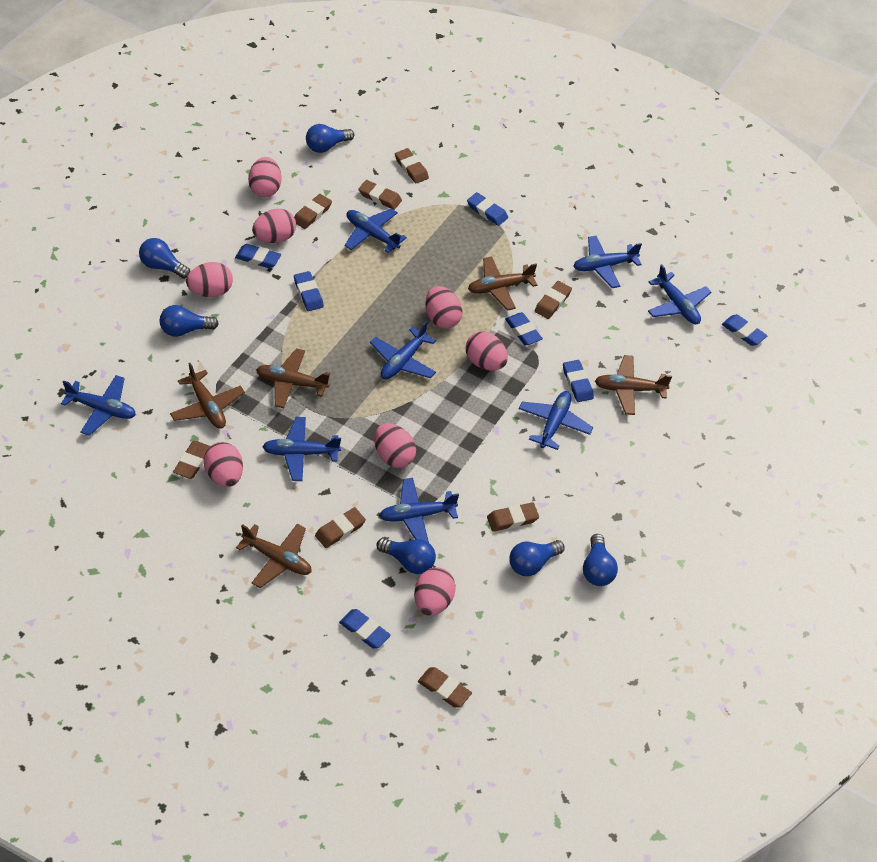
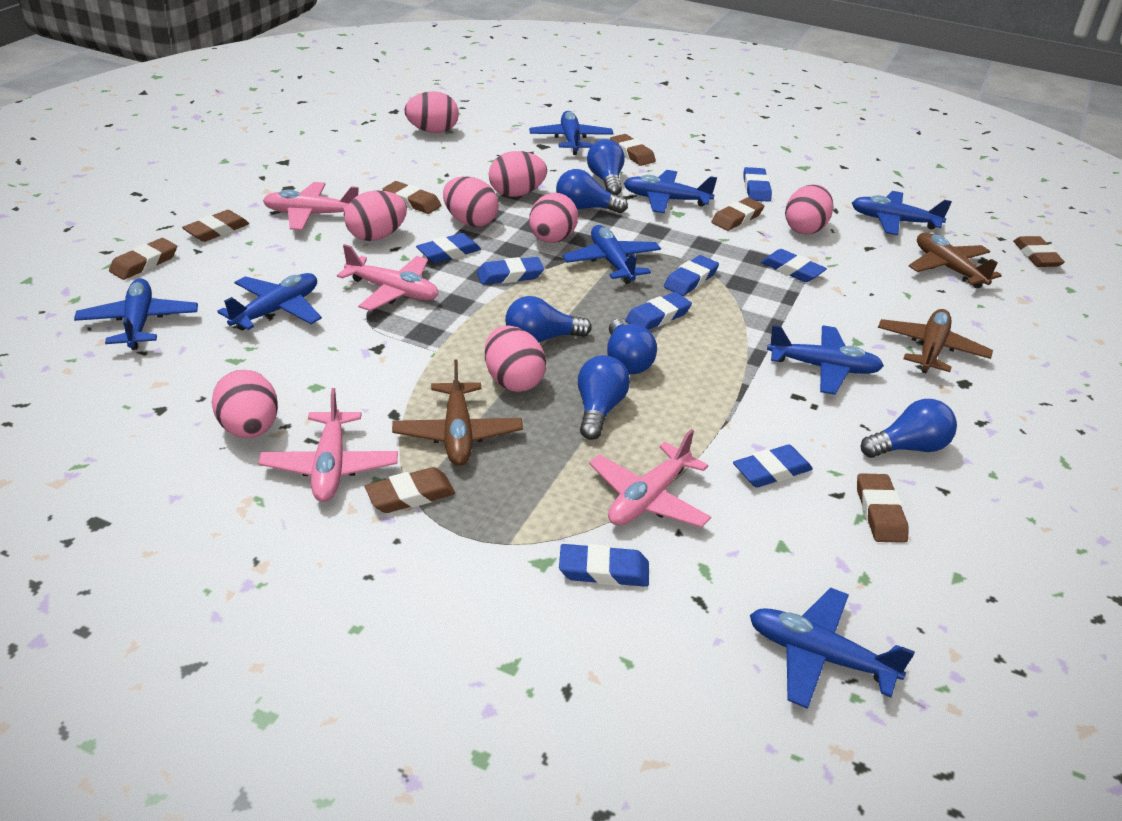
blue eraser: 7 -> 8
brown plane: 5 -> 3
pink plane: 0 -> 4

